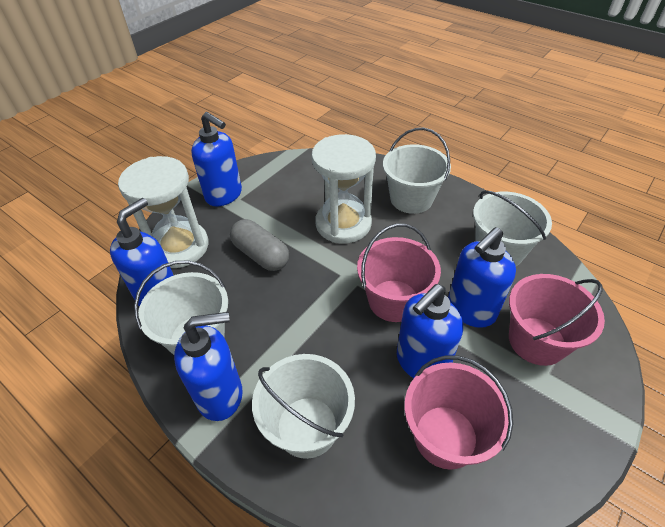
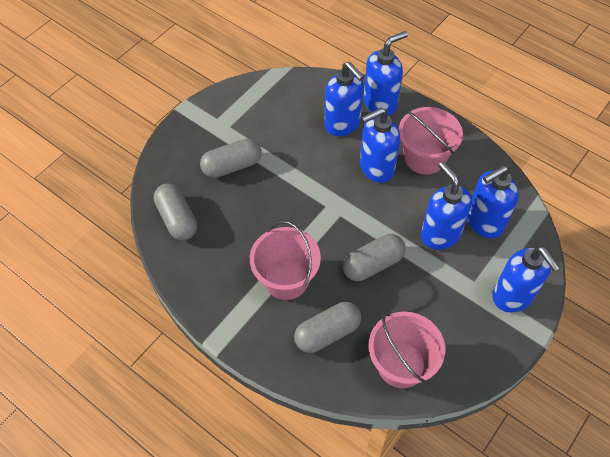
blue soap dispenser: 5 -> 6
grey capsule: 1 -> 4
white bucket: 4 -> 0
white hourglass: 2 -> 0

